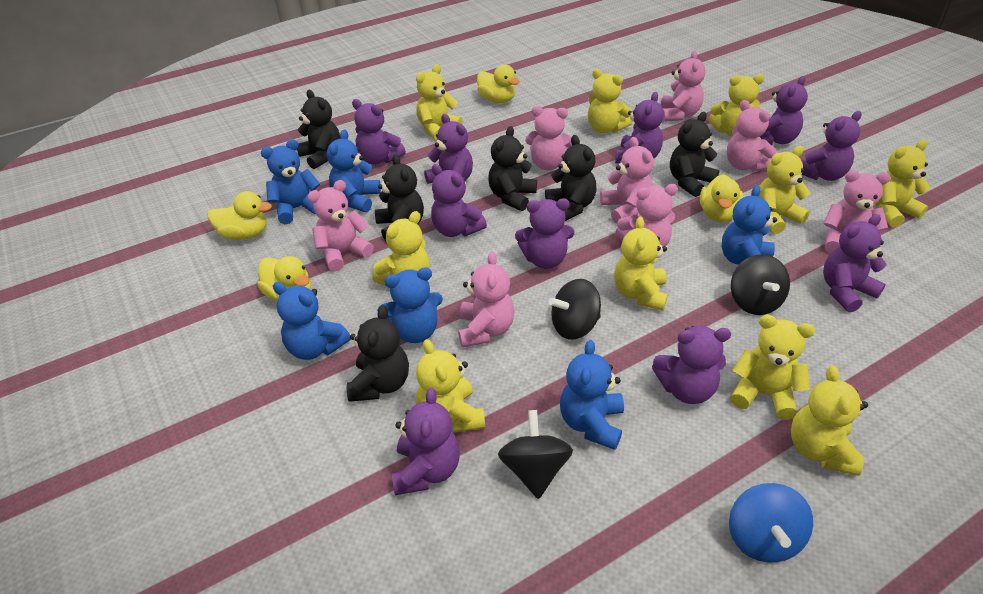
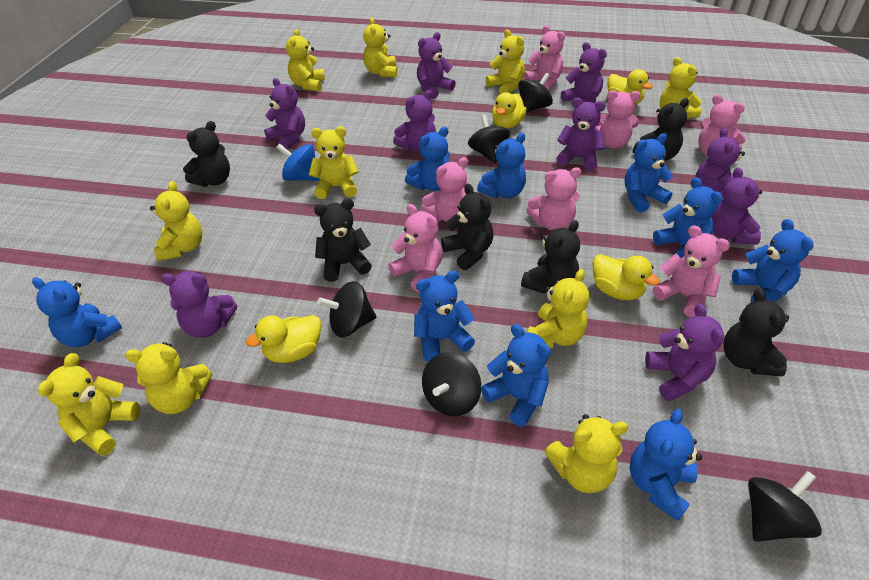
black spinning top: 3 -> 5
blue teddy bear: 6 -> 9
pink teddy bear: 8 -> 7
purple teddy bear: 10 -> 9

